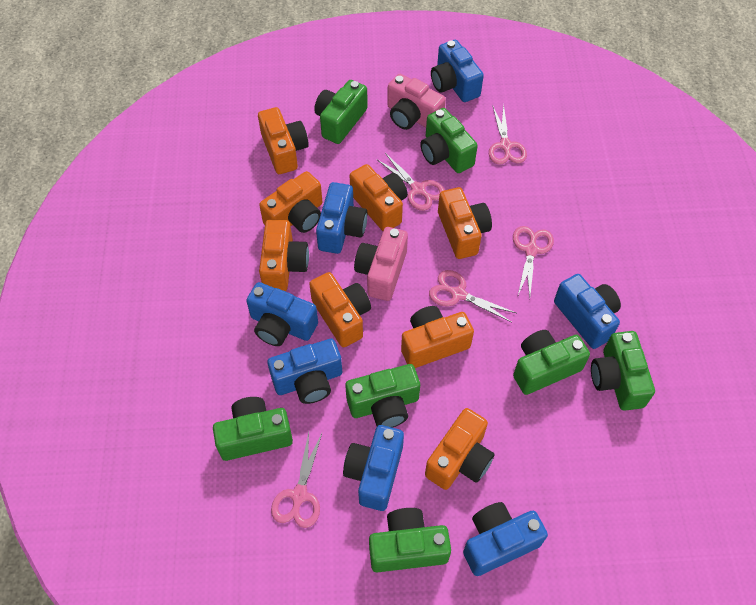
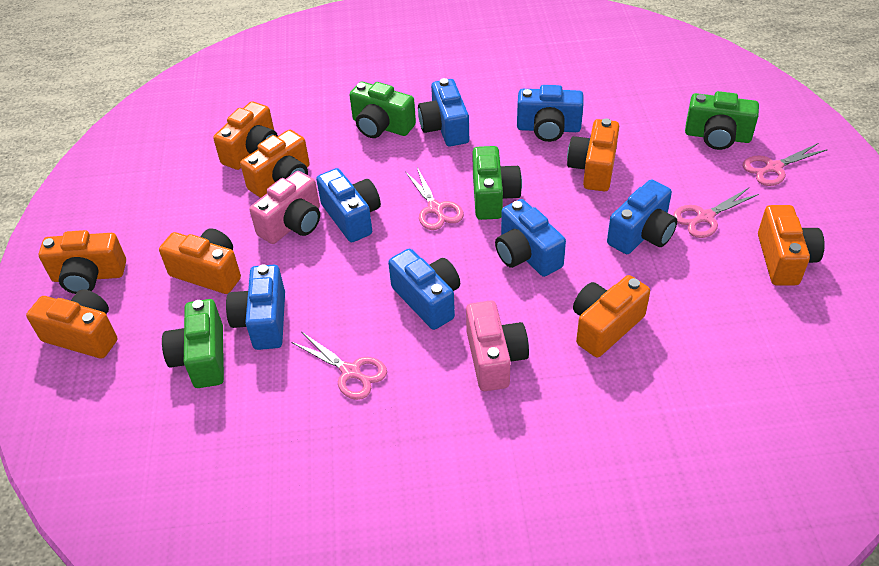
green camera: 7 -> 4
pink scissors: 5 -> 4

